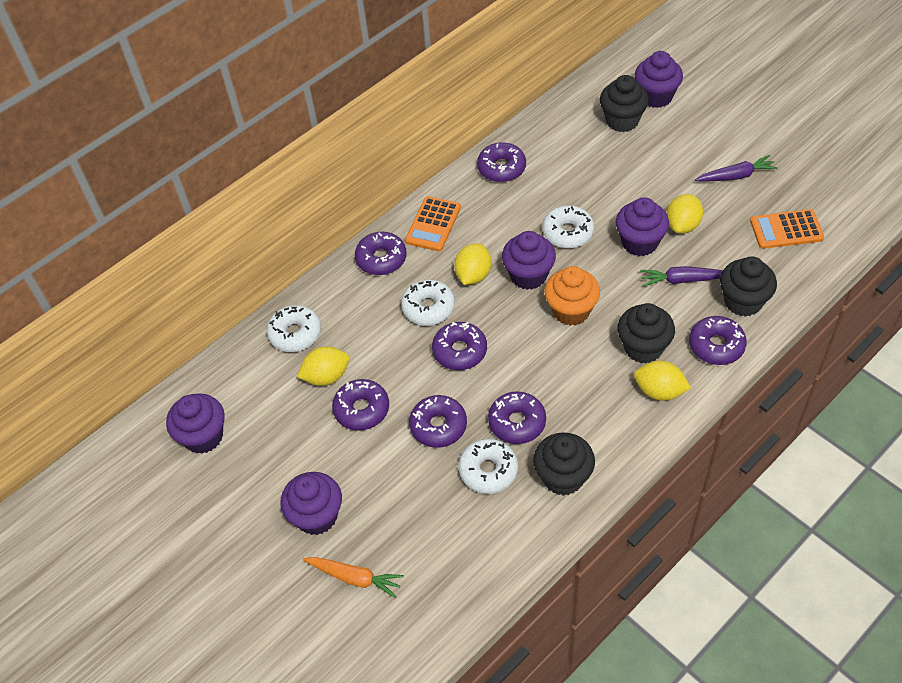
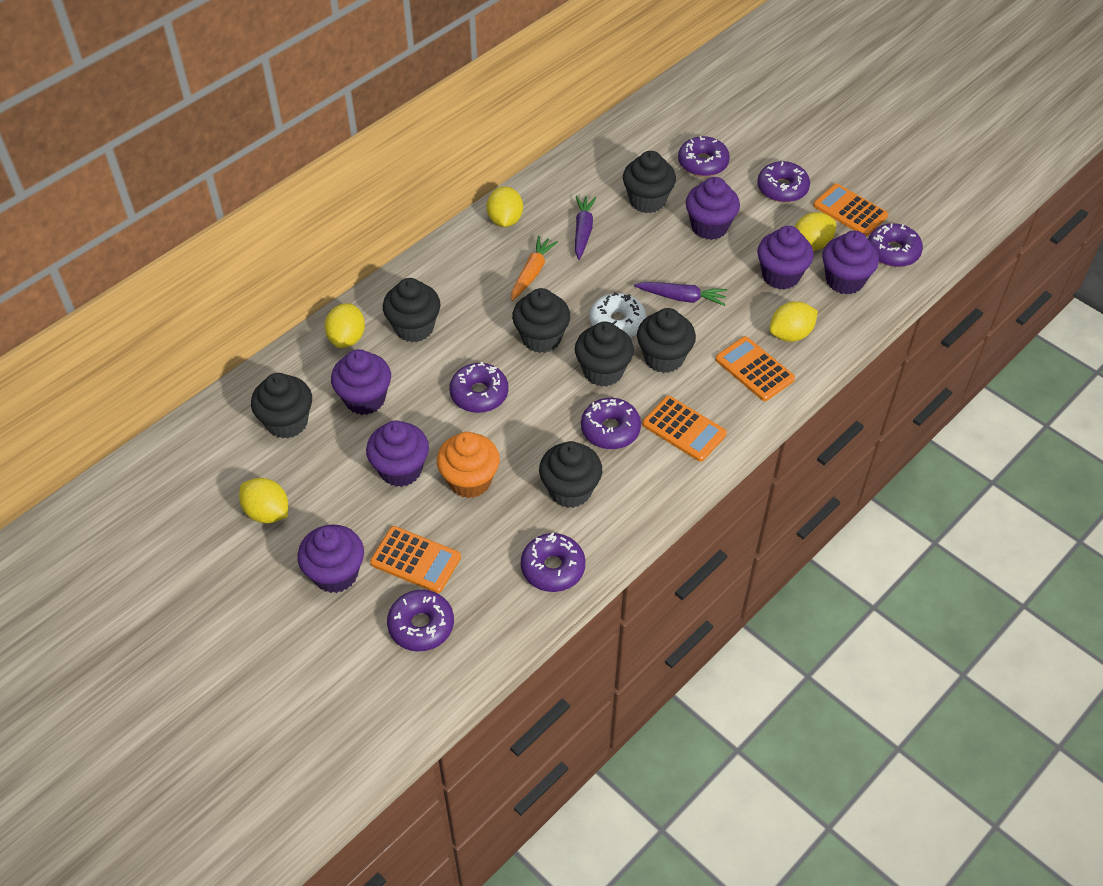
black cupcake: 4 -> 7
orange calculator: 2 -> 4
purple cupcake: 5 -> 6
white donut: 4 -> 1
yellow lemon: 4 -> 5

